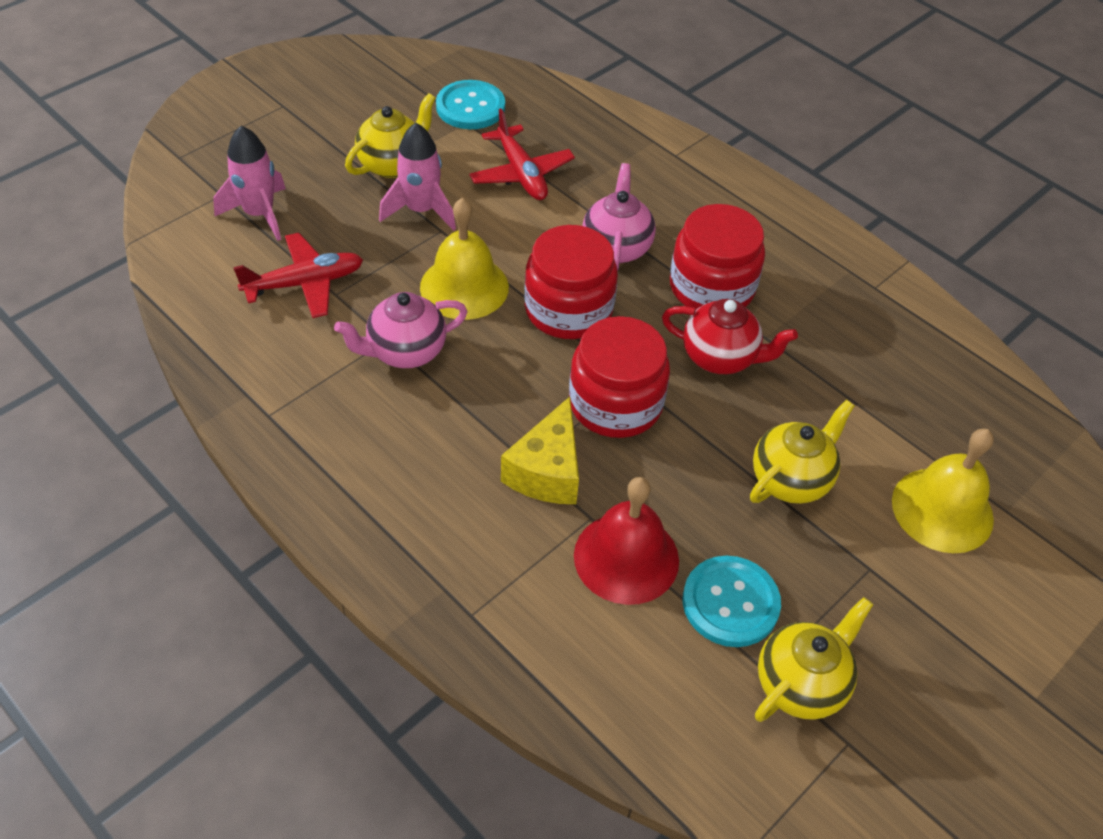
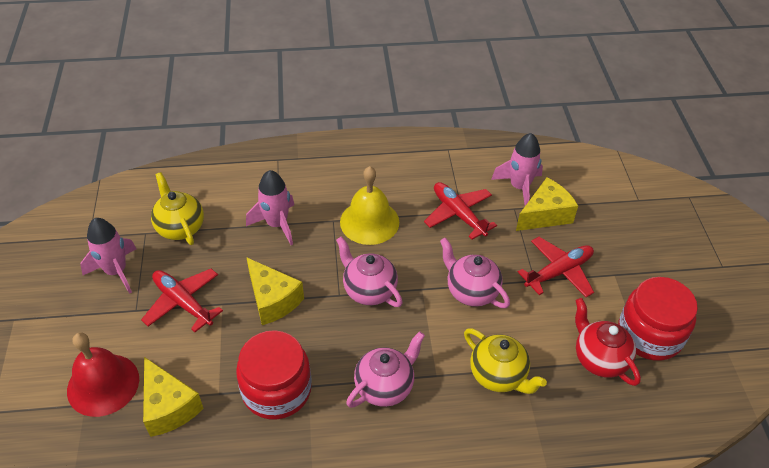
pink rocket: 2 -> 3
pink teapot: 2 -> 3
red jar: 3 -> 2
red plane: 2 -> 3
turquoise button: 2 -> 0
yellow bell: 2 -> 1
yellow cheese: 1 -> 3
yellow teapot: 3 -> 2

